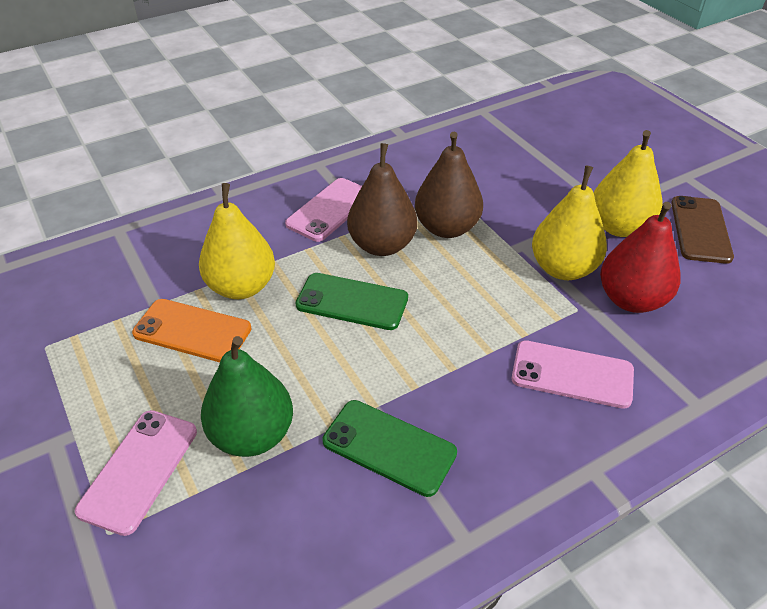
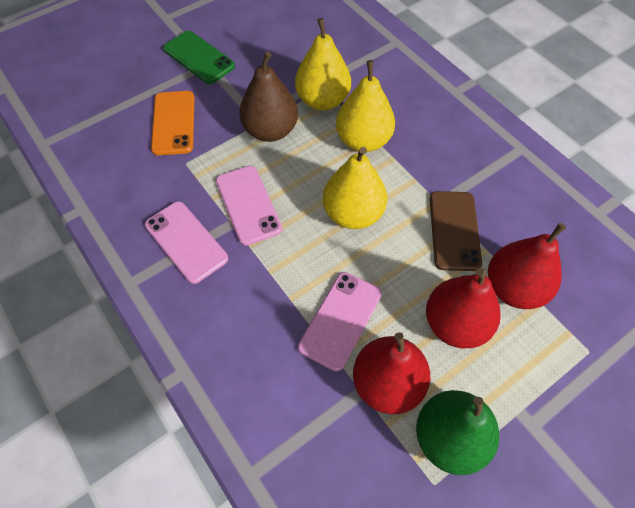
brown pear: 2 -> 1
green phone: 2 -> 1
red pear: 1 -> 3

